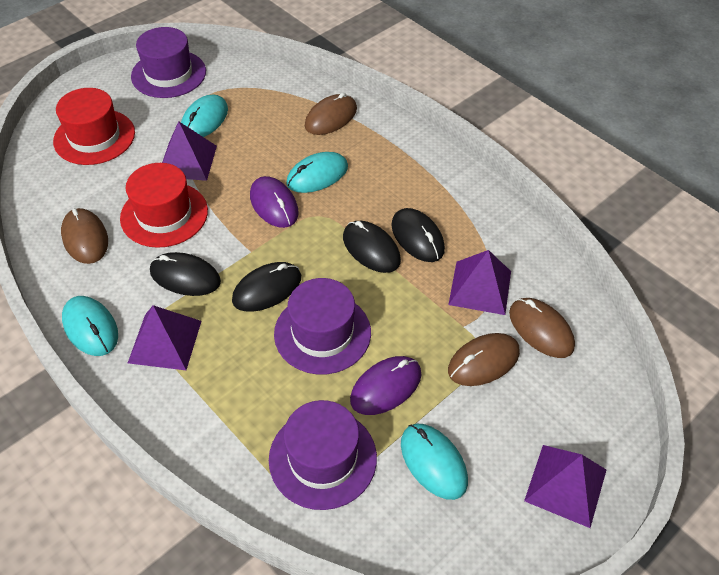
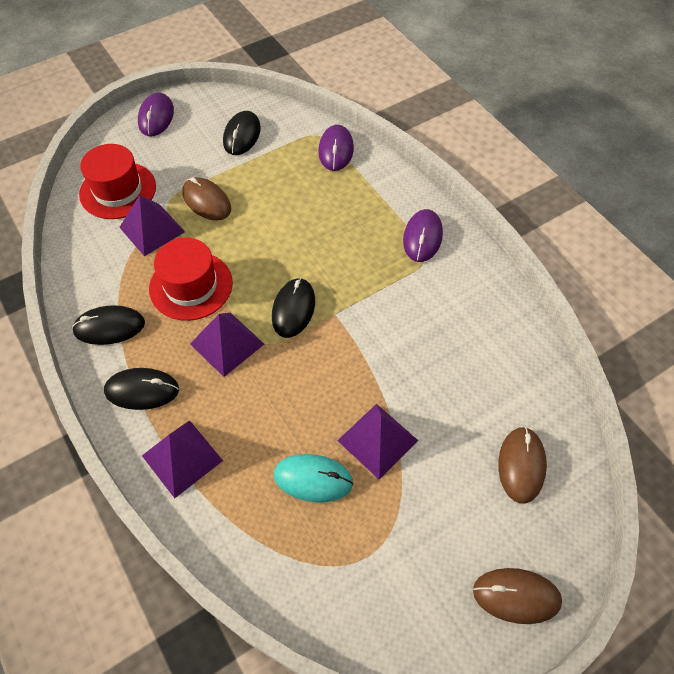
brown mouse: 4 -> 3
purple hat: 3 -> 0
purple mouse: 2 -> 3
turquoise mouse: 4 -> 1

